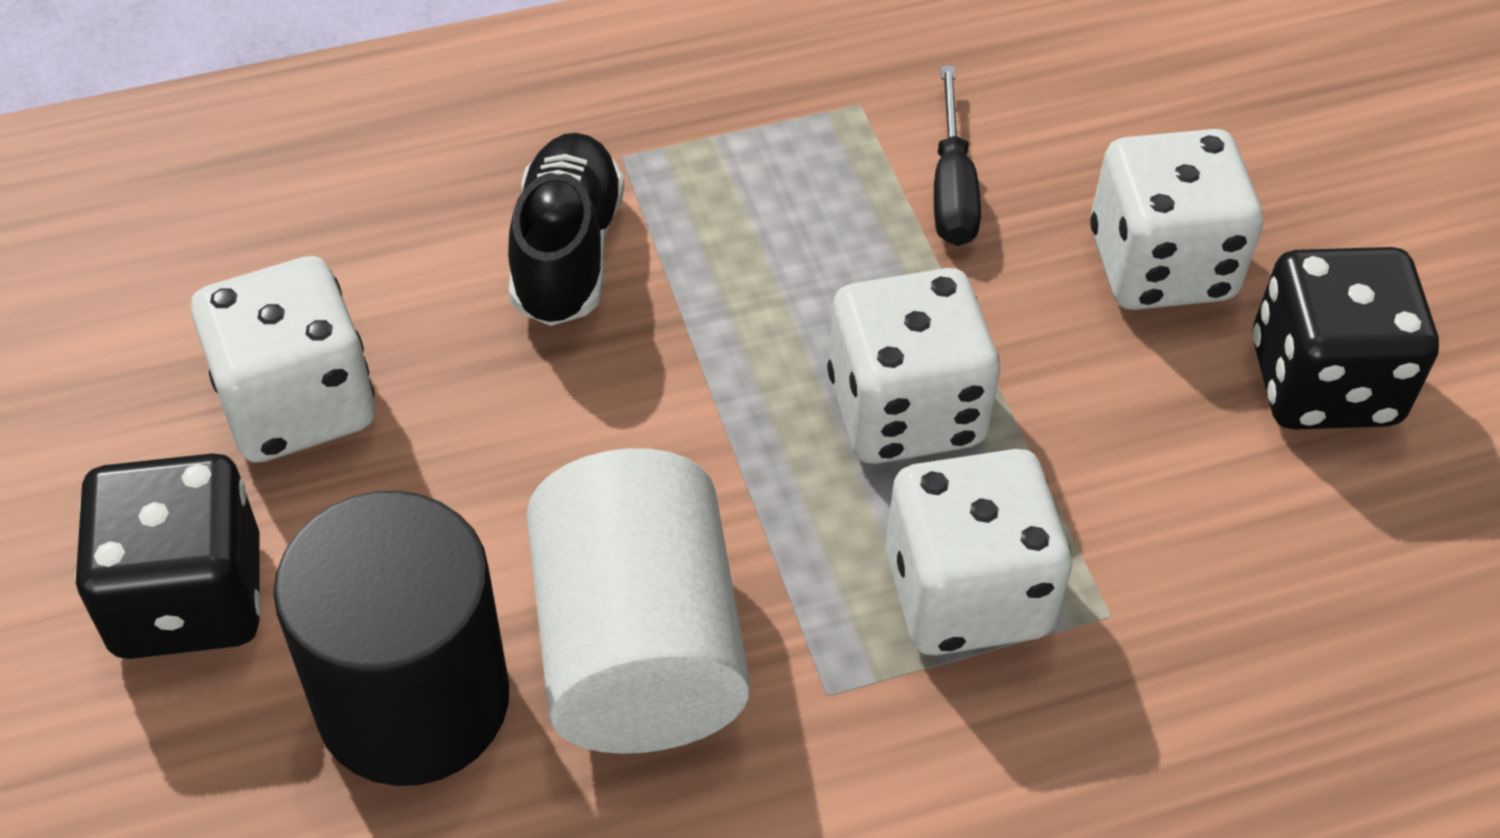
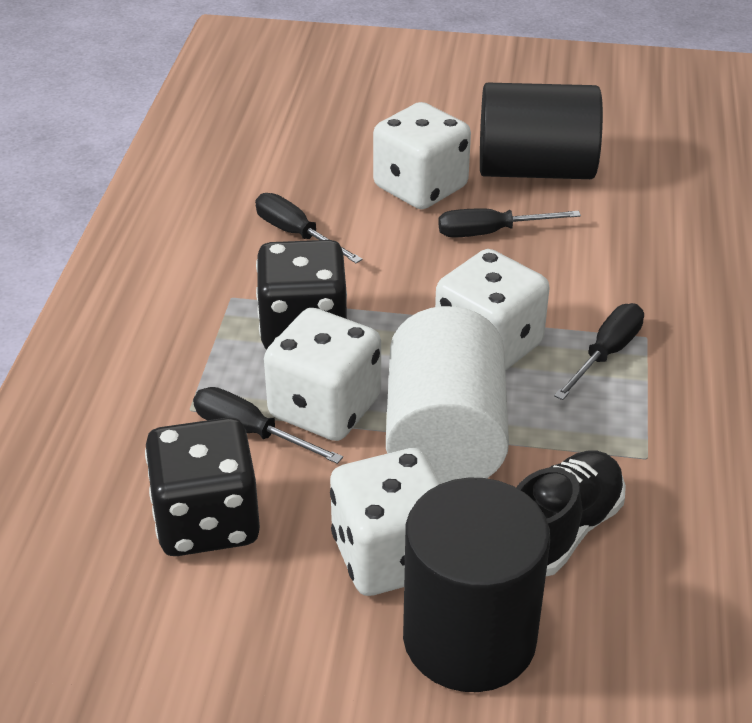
black cylinder: 1 -> 2
black screwdriver: 1 -> 4

